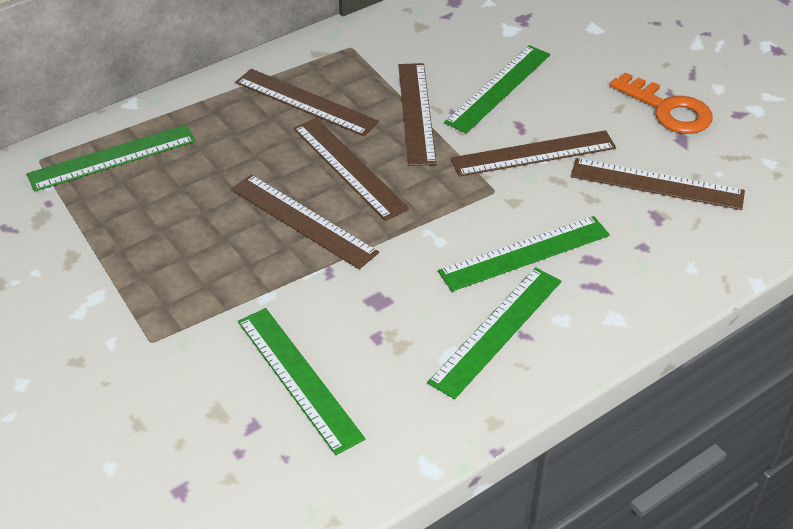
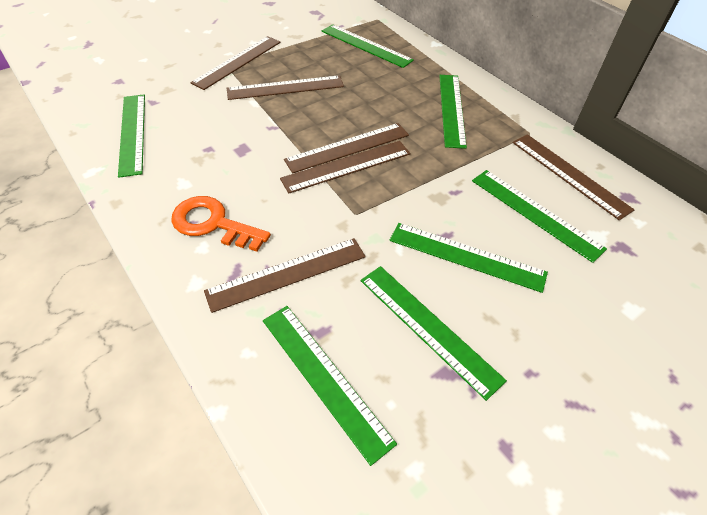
green ruler: 5 -> 7

